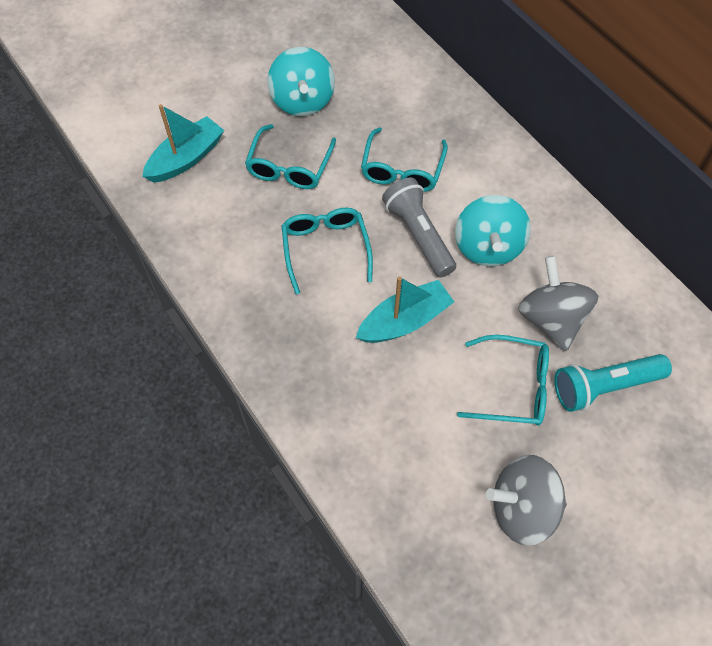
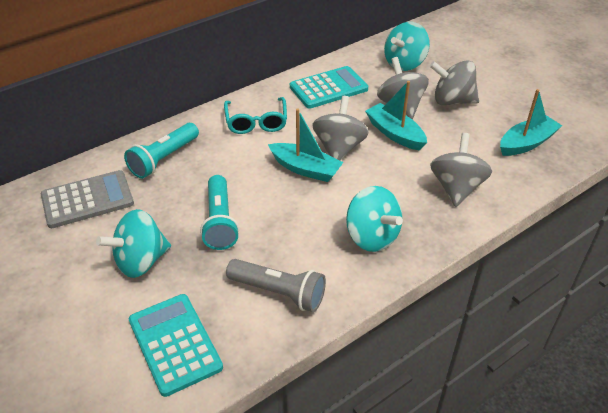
grey calculator: 0 -> 1
grey spinning top: 2 -> 4
turquoise boat: 2 -> 3
turquoise calculator: 0 -> 2
turquoise flashlight: 1 -> 2
turquoise glasses: 4 -> 1
turquoise spinning top: 2 -> 3

